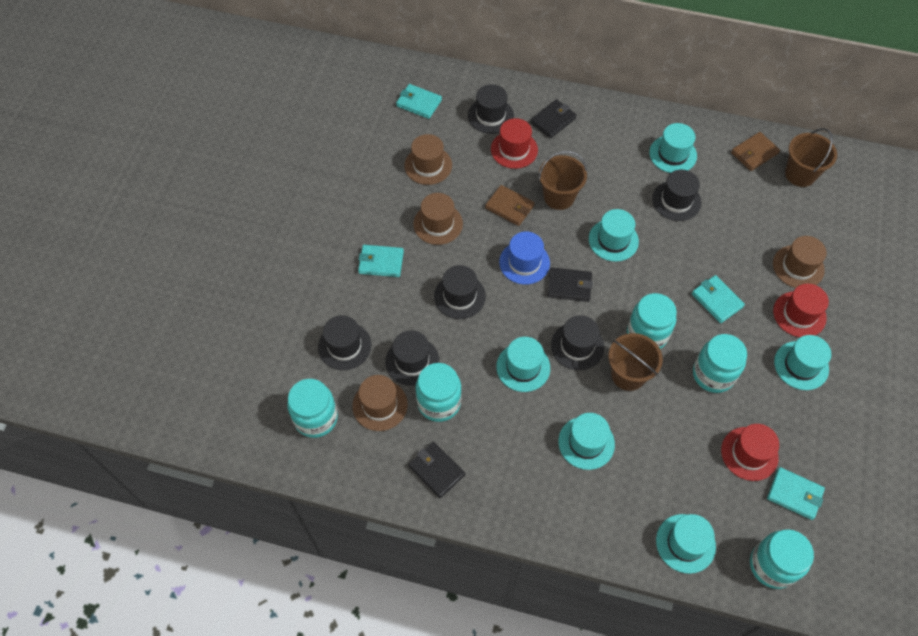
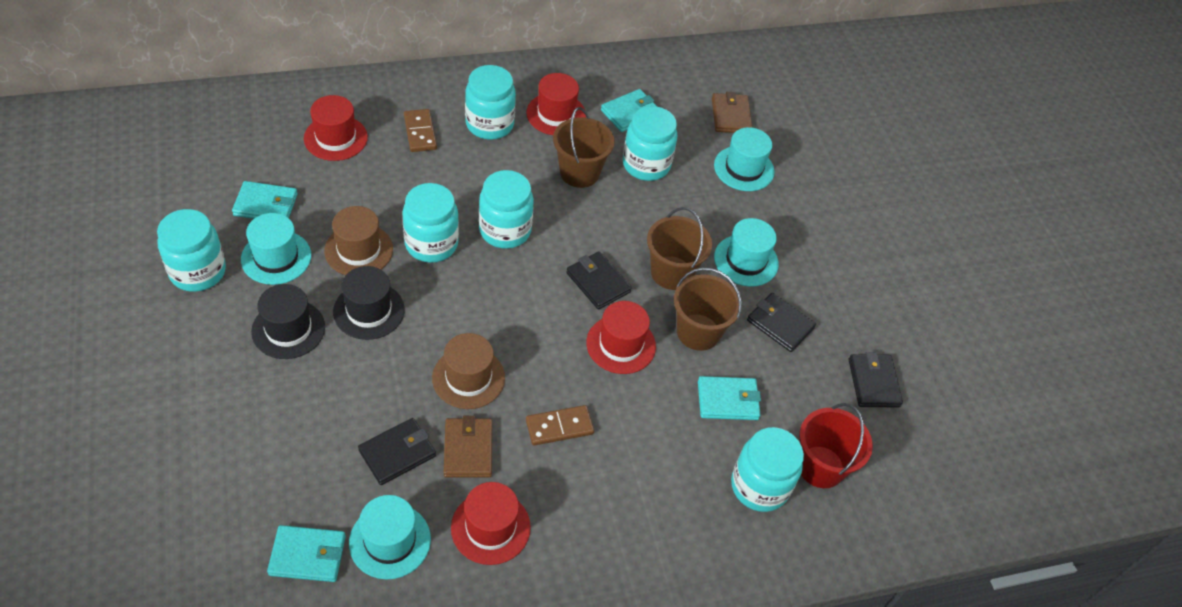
black hat: 6 -> 2
black wallet: 3 -> 4
blue hat: 1 -> 0
brown domino: 0 -> 2
brown hat: 4 -> 2
red bucket: 0 -> 1
red hat: 3 -> 4
turquoise hat: 6 -> 4
turquoise jar: 5 -> 6

